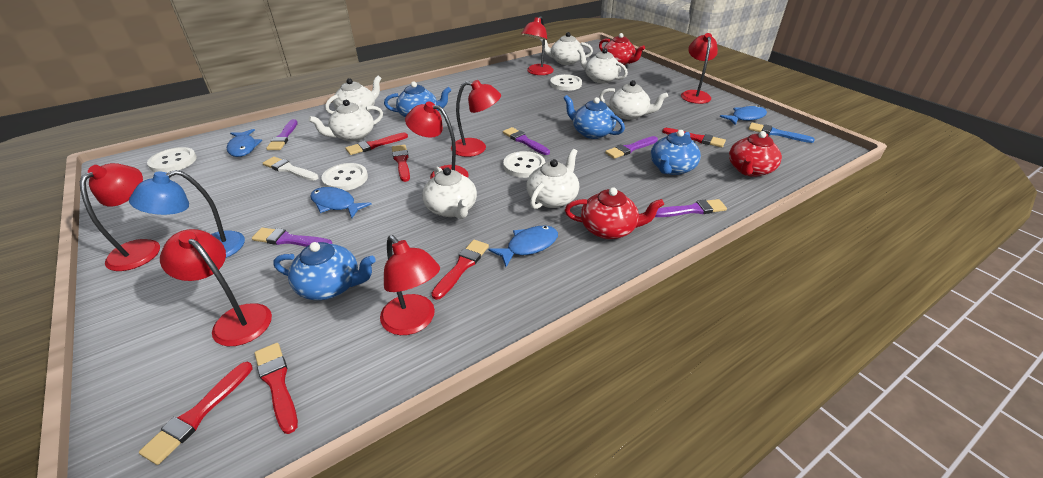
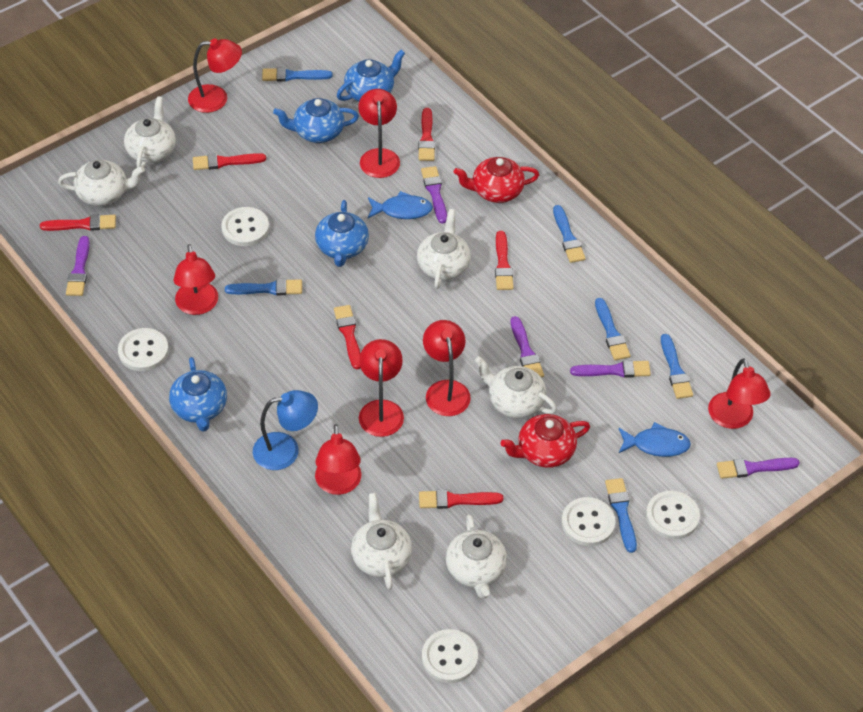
blue brush: 1 -> 6
blue fish: 4 -> 2
red teapot: 3 -> 2
white brush: 1 -> 0
white button: 4 -> 5
white teapot: 7 -> 6

